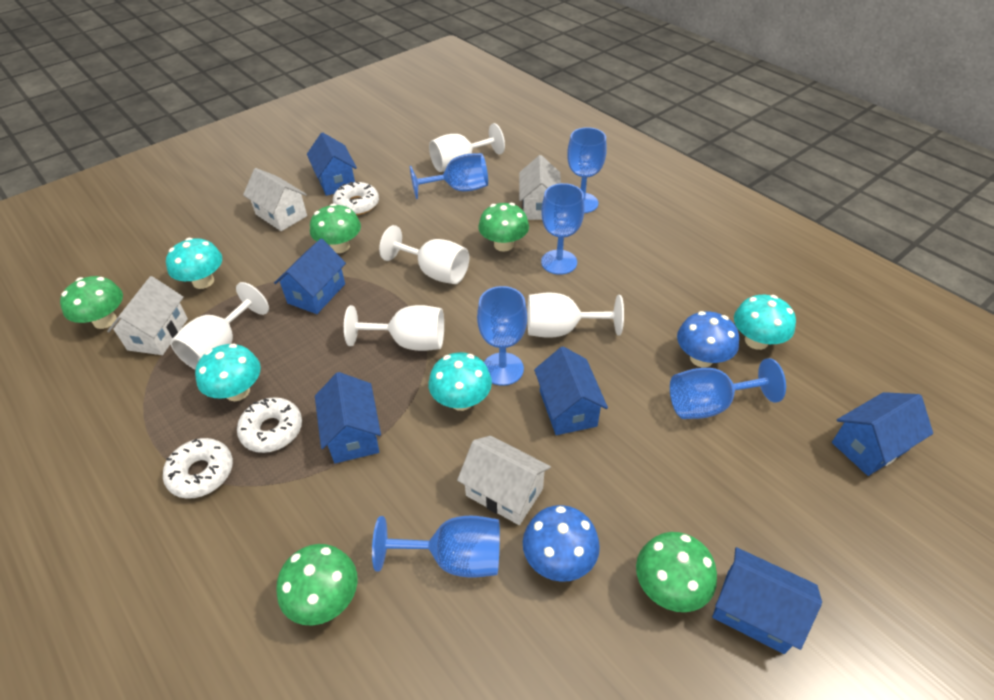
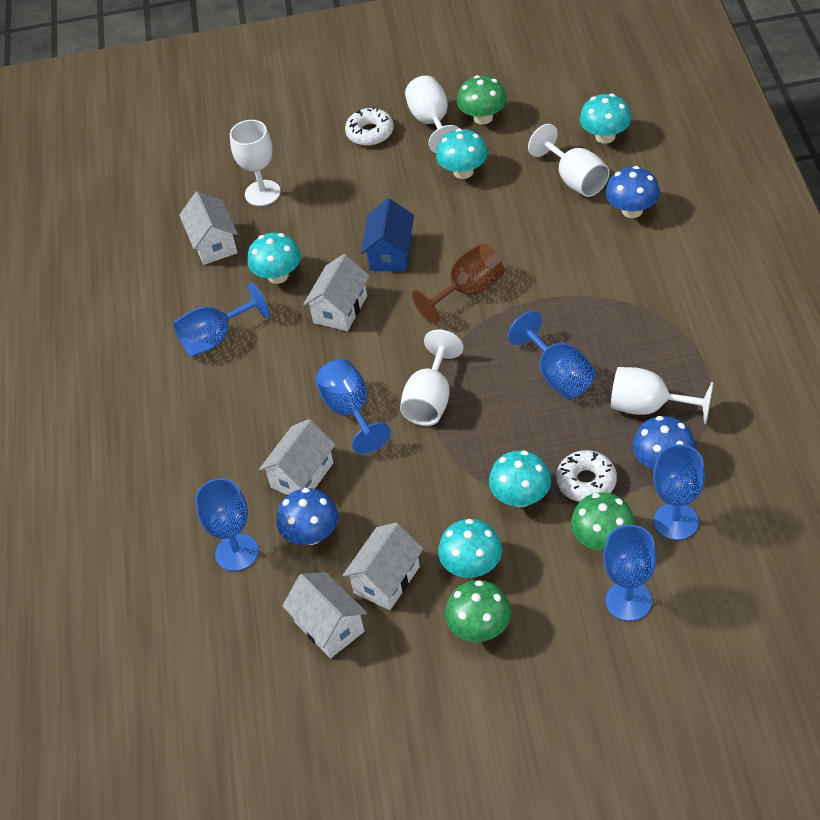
blue house: 6 -> 1
blue mushroom: 2 -> 3
brown goblet: 0 -> 1
green mushroom: 5 -> 3
turquoise mushroom: 4 -> 5
white donut: 3 -> 2
white house: 4 -> 5

